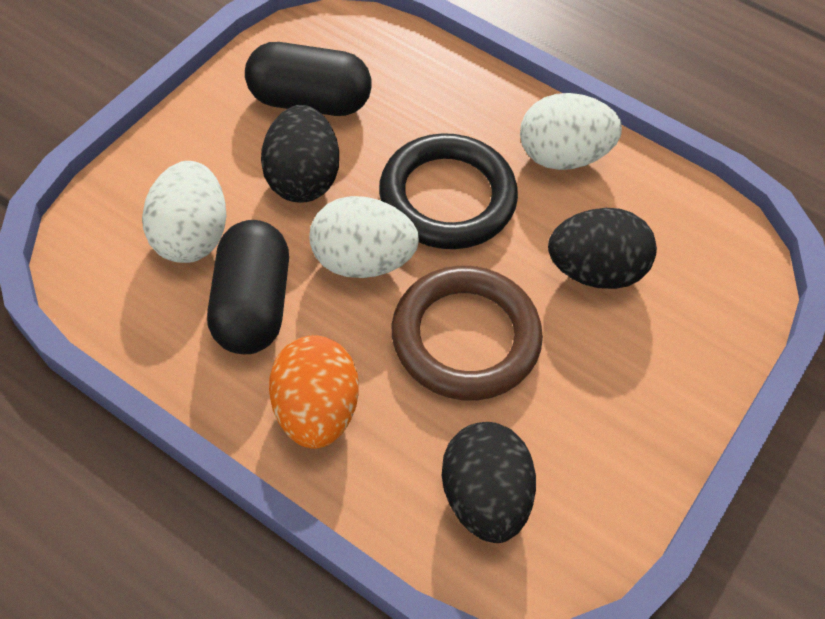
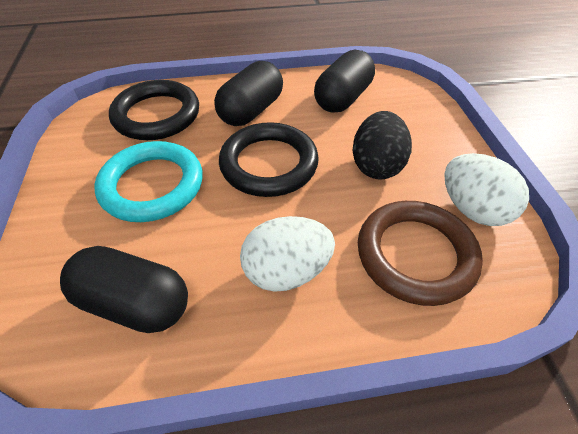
black capsule: 2 -> 3
black egg: 3 -> 1
black ring: 1 -> 2
orange egg: 1 -> 0
turquoise ring: 0 -> 1
white egg: 3 -> 2

